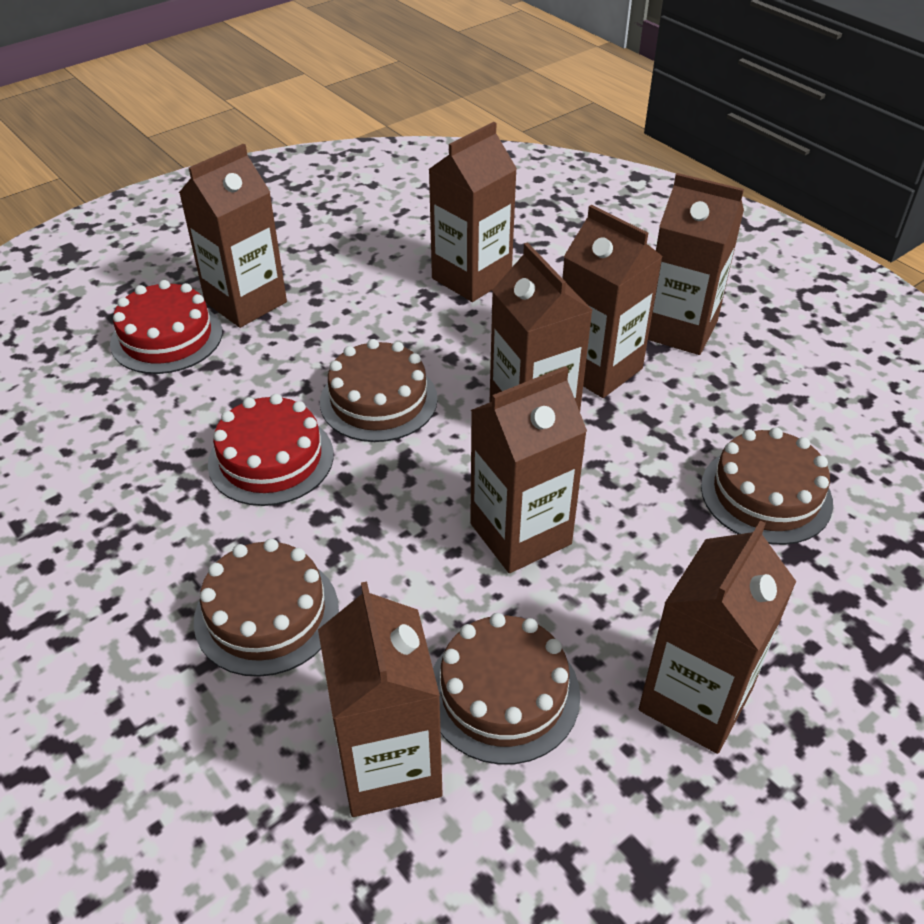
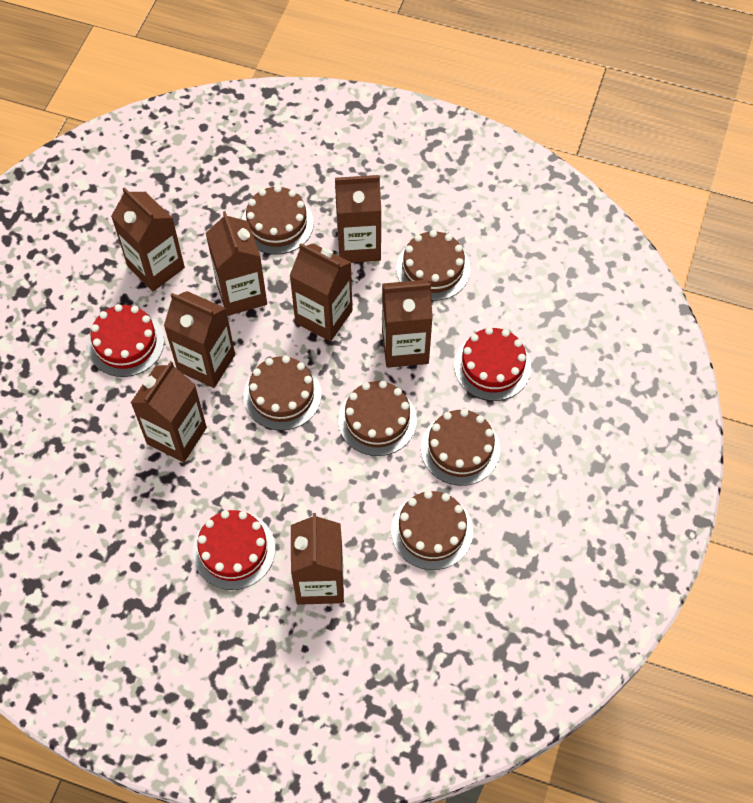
brown cake: 4 -> 6
red cake: 2 -> 3

